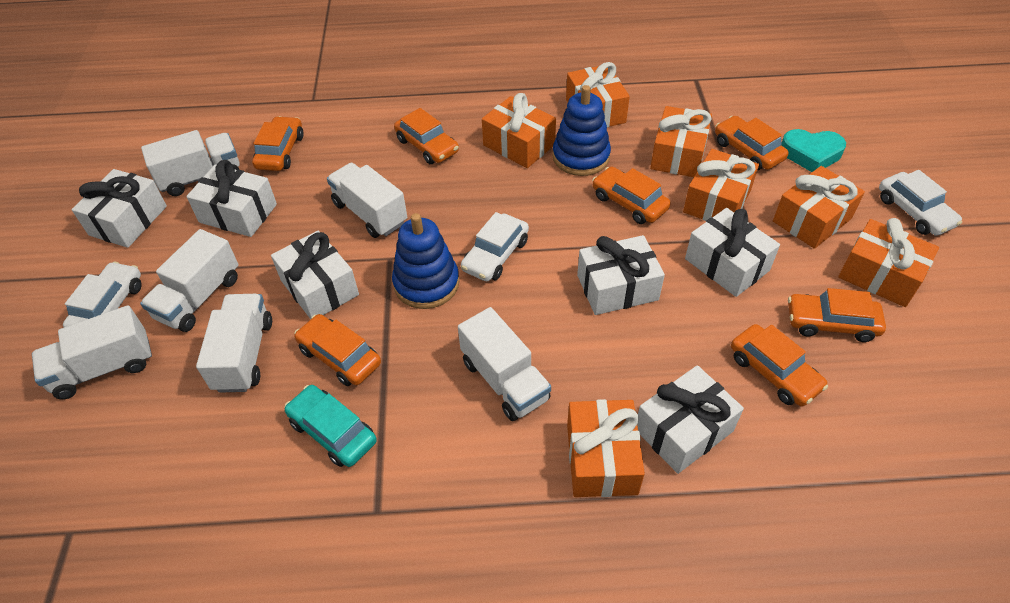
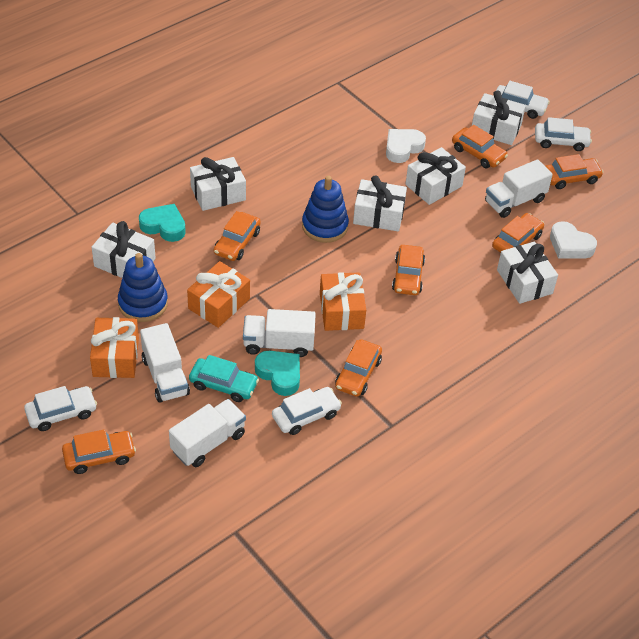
orange gift: 7 -> 3
turquoise heart: 1 -> 2
white car: 3 -> 4
white heart: 0 -> 2
white truck: 6 -> 4

